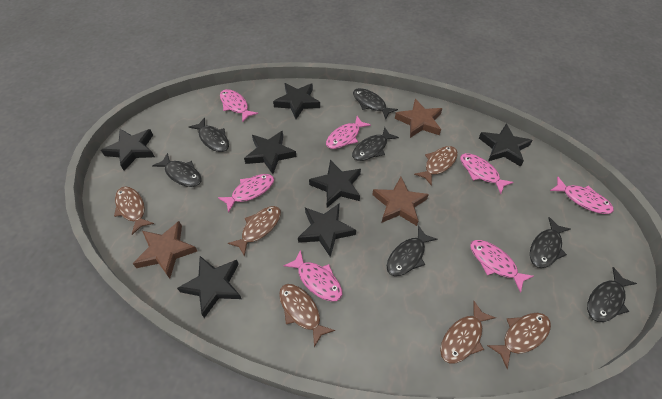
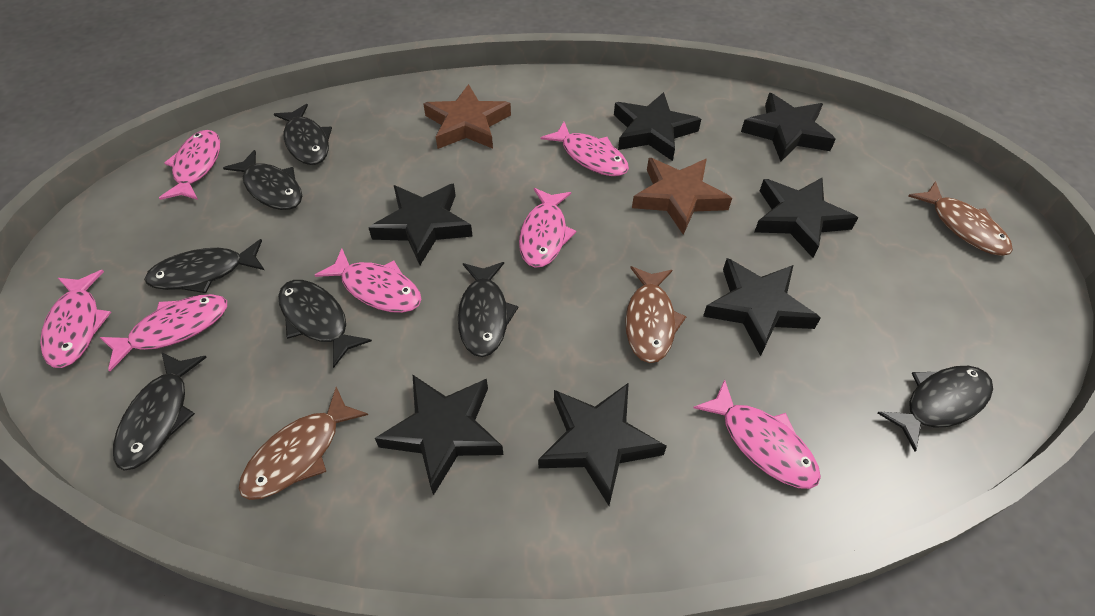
brown fish: 6 -> 3
brown star: 3 -> 2

